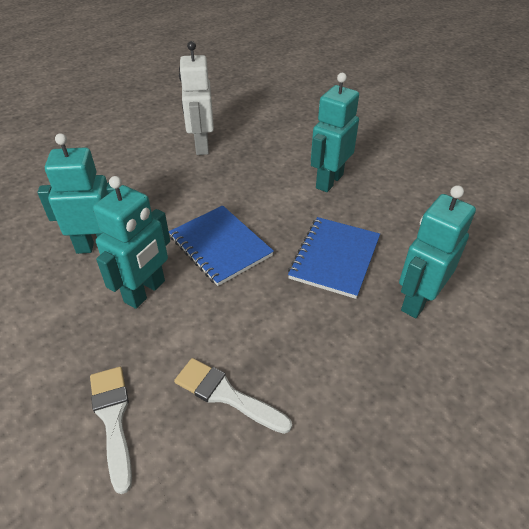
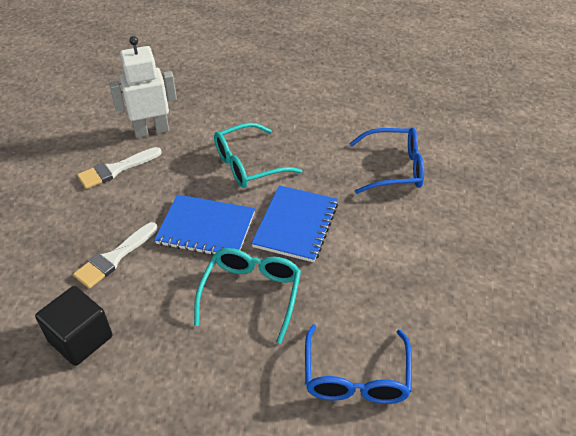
black cube: 0 -> 1
blue glasses: 0 -> 2
turquoise glasses: 0 -> 2
turquoise robot: 4 -> 0

